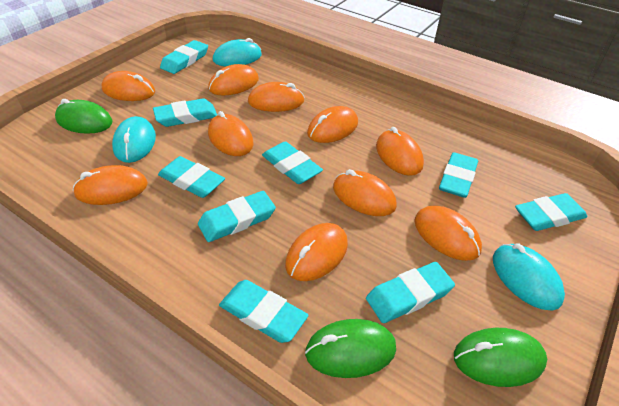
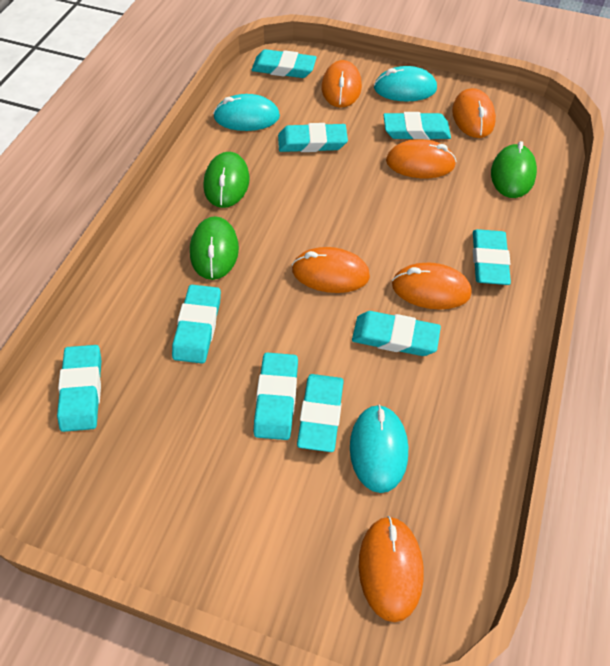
orange mouse: 10 -> 6

